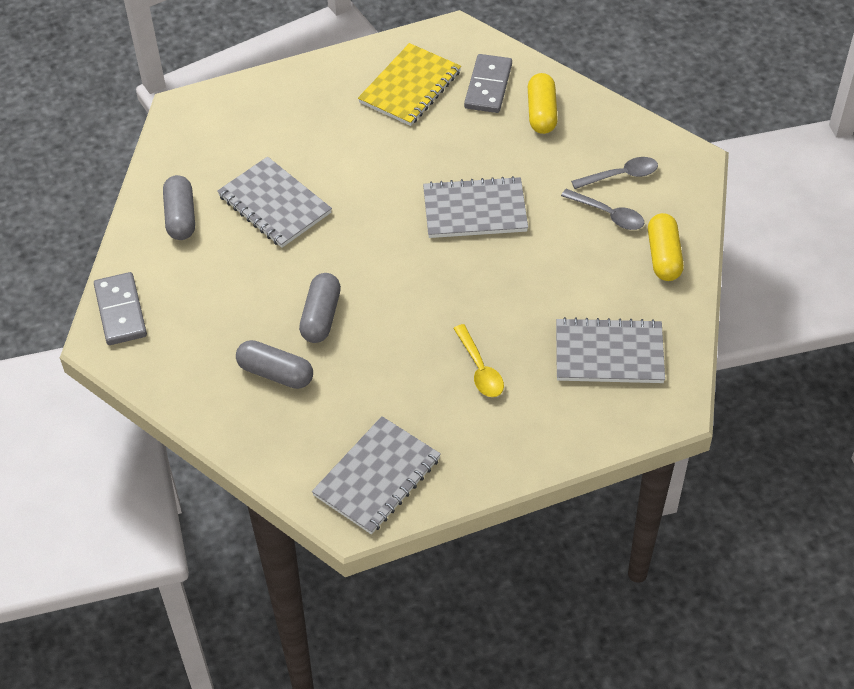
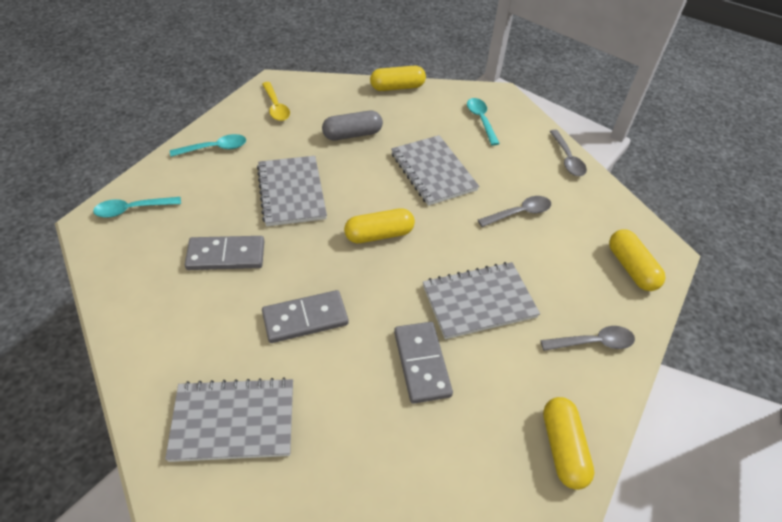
grey capsule: 3 -> 1
grey domino: 2 -> 3
grey spoon: 2 -> 3
turquoise spoon: 0 -> 3
yellow capsule: 2 -> 4
yellow notebook: 1 -> 0

